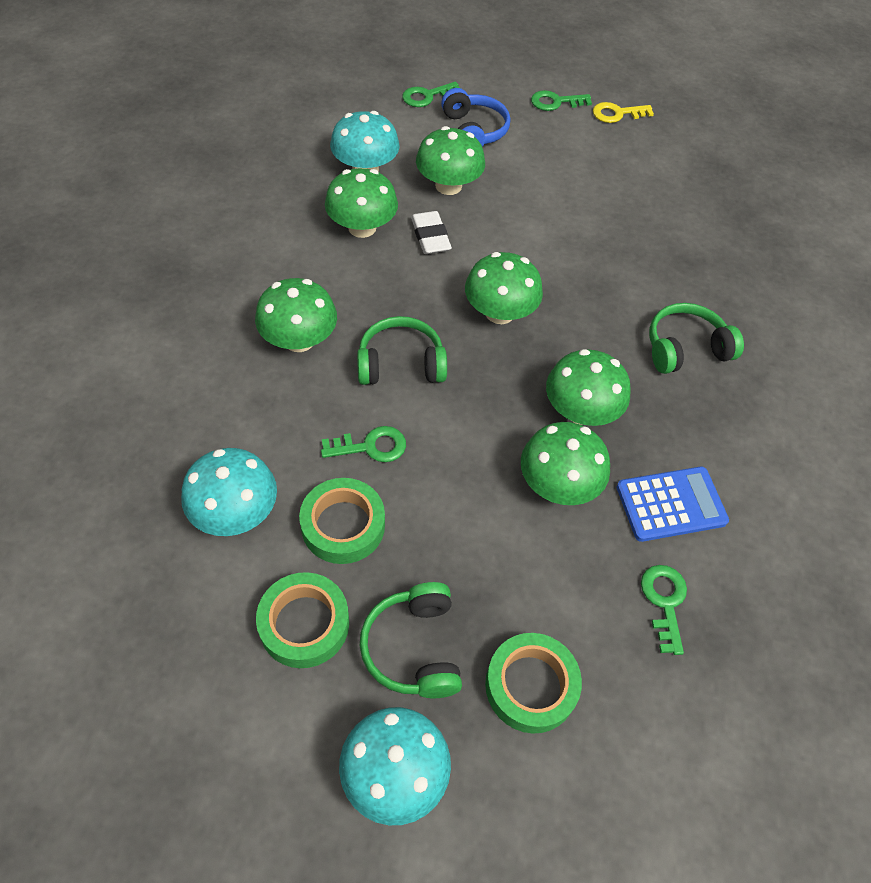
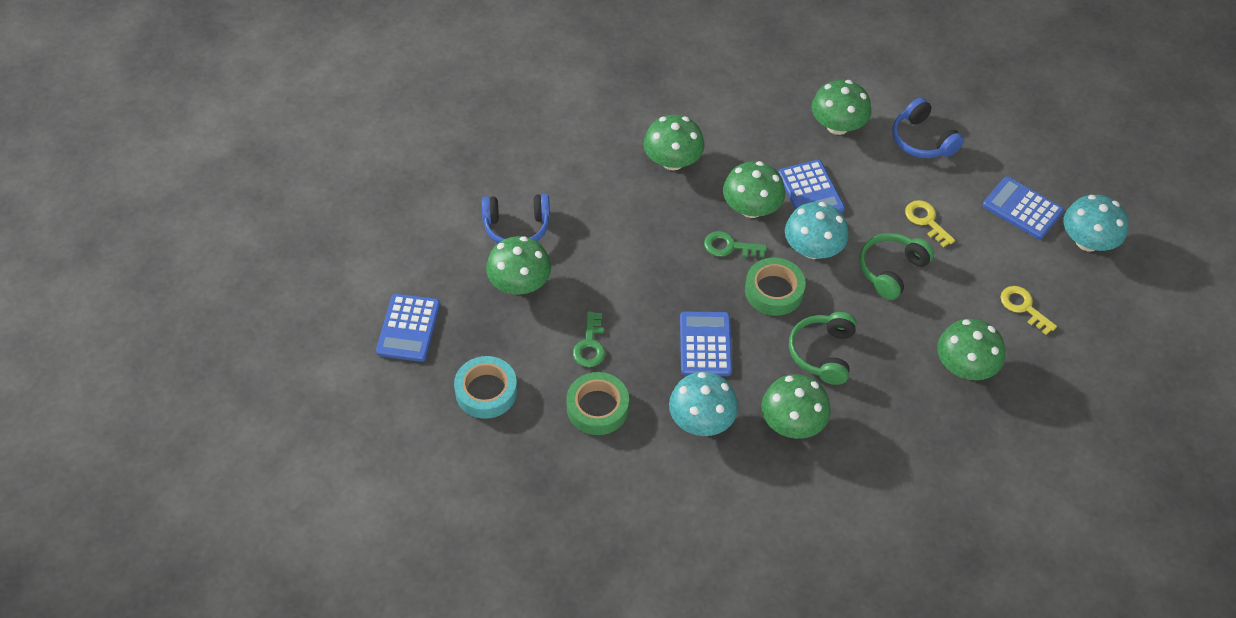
blue calculator: 1 -> 4
blue headphones: 1 -> 2
green headphones: 3 -> 2
green key: 4 -> 2
green tape: 3 -> 2
turquoise tape: 0 -> 1
white eraser: 1 -> 0
yellow key: 1 -> 2

